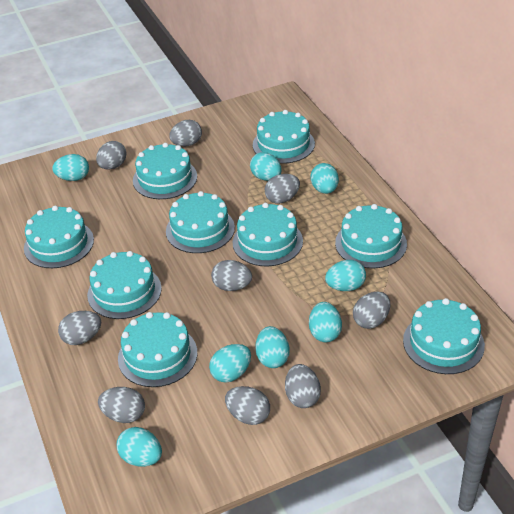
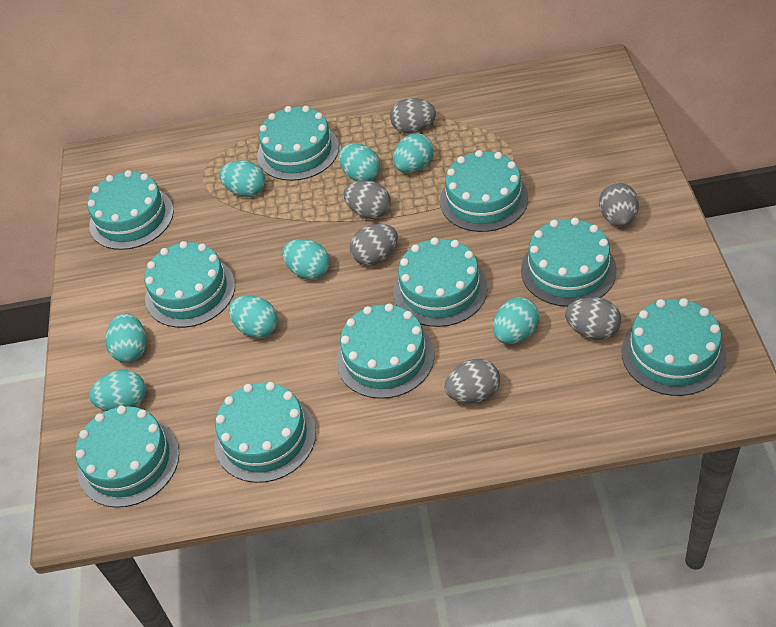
grey egg: 9 -> 6
turquoise cake: 9 -> 10

